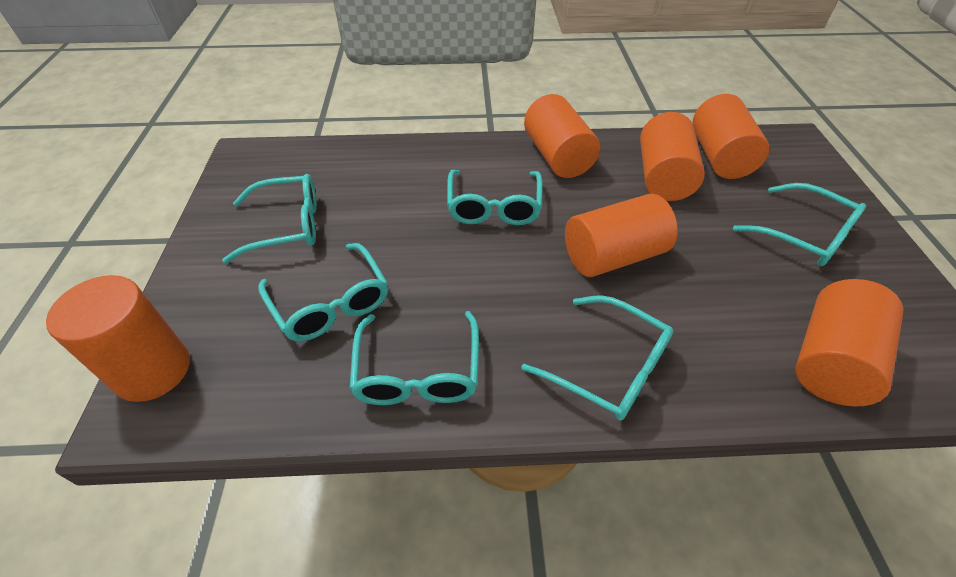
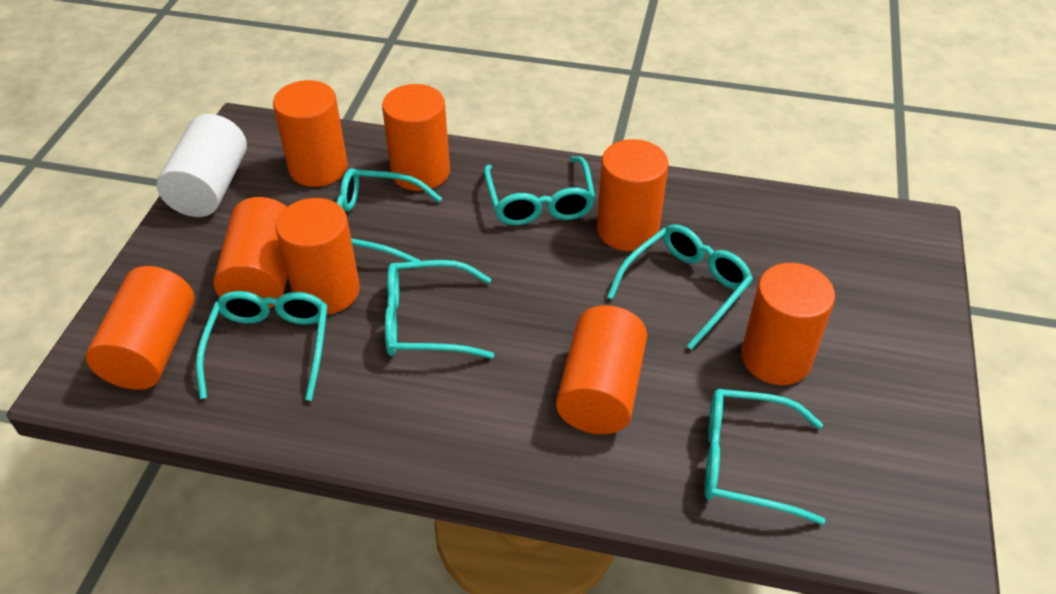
orange cylinder: 6 -> 8
white cylinder: 0 -> 1

